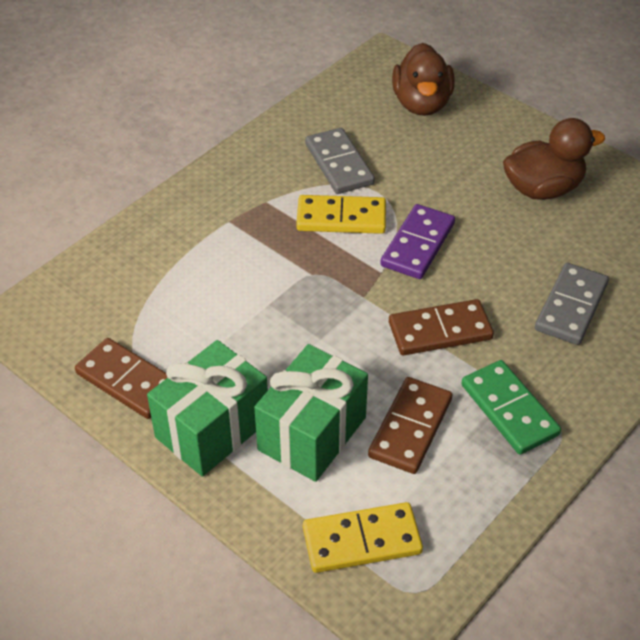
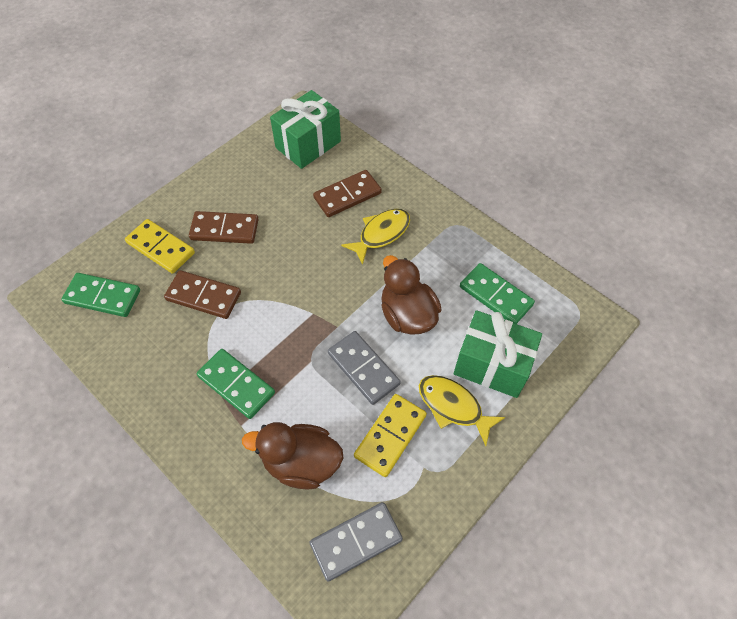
green domino: 1 -> 3
purple domino: 1 -> 0
yellow fish: 0 -> 2

